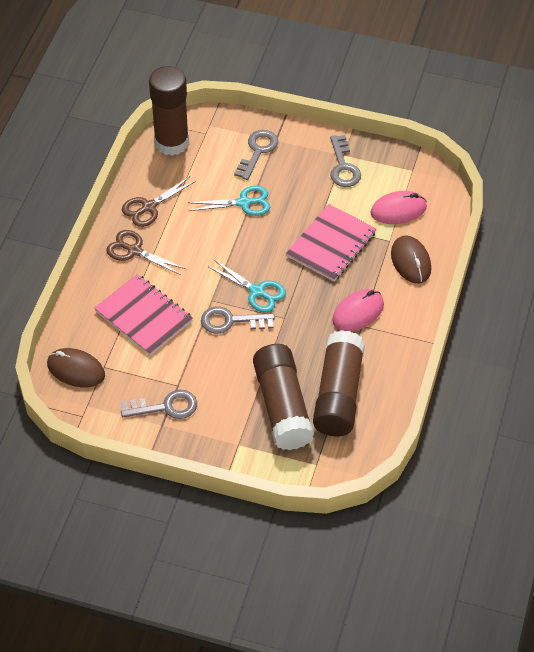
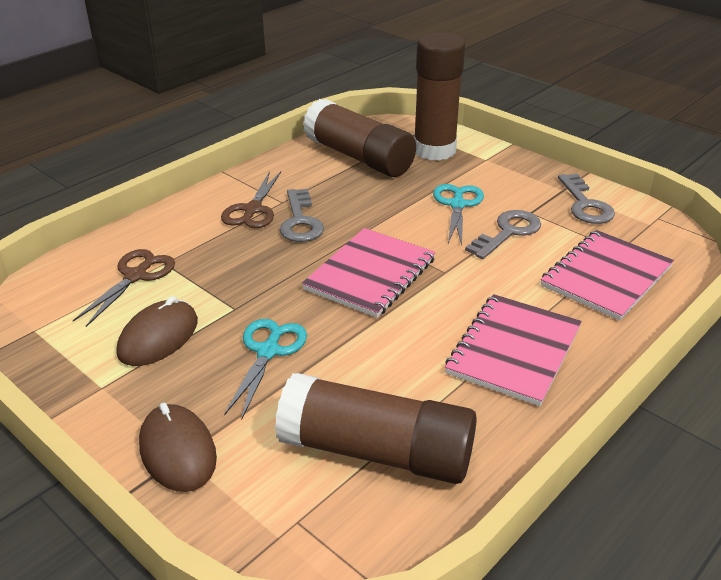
grey key: 4 -> 3
pink mouse: 2 -> 0
pink notebook: 2 -> 3

